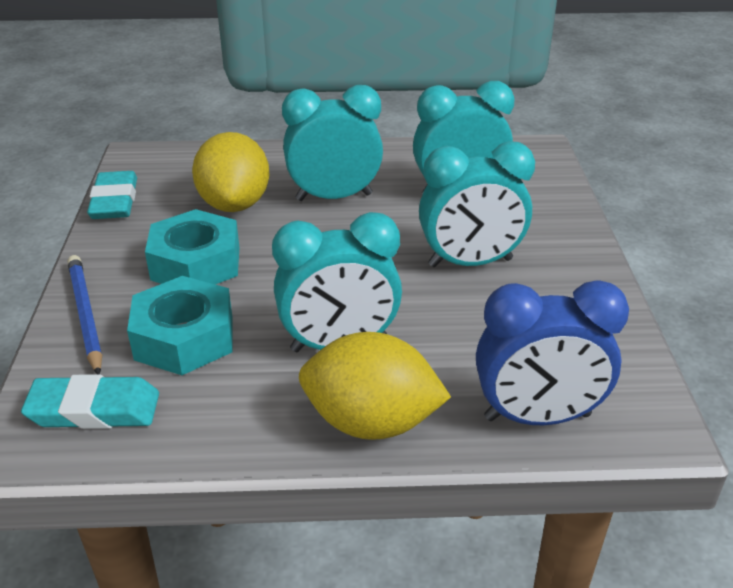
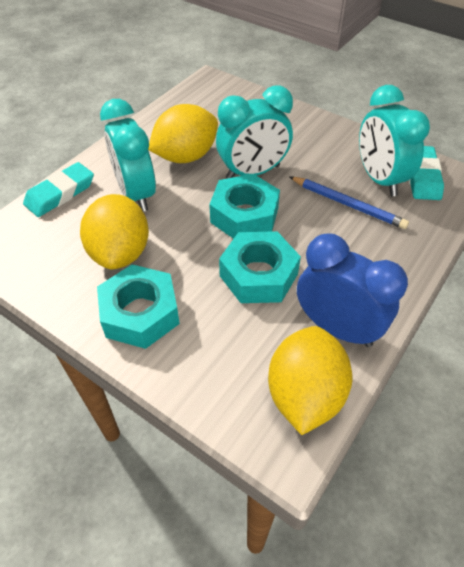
turquoise clock: 4 -> 3
turquoise nut: 2 -> 3
yellow lemon: 2 -> 3

